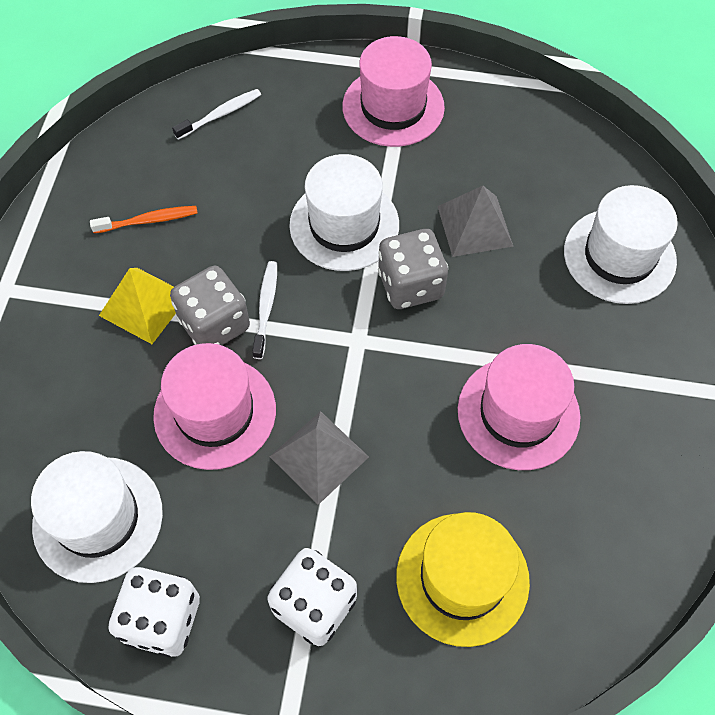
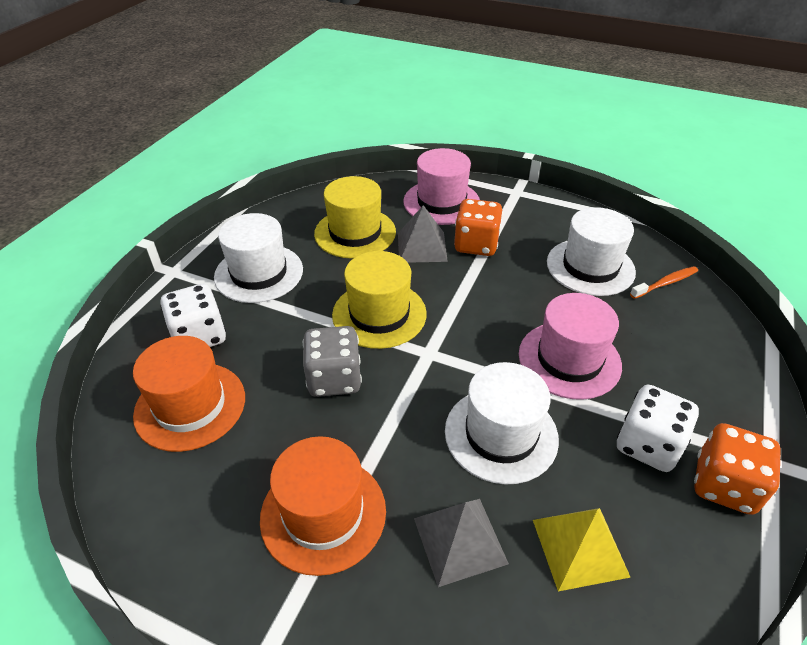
grey dice: 2 -> 1
orange dice: 0 -> 2
orange hat: 0 -> 2
pink hat: 3 -> 2
white toothbrush: 2 -> 0
yellow hat: 1 -> 2

